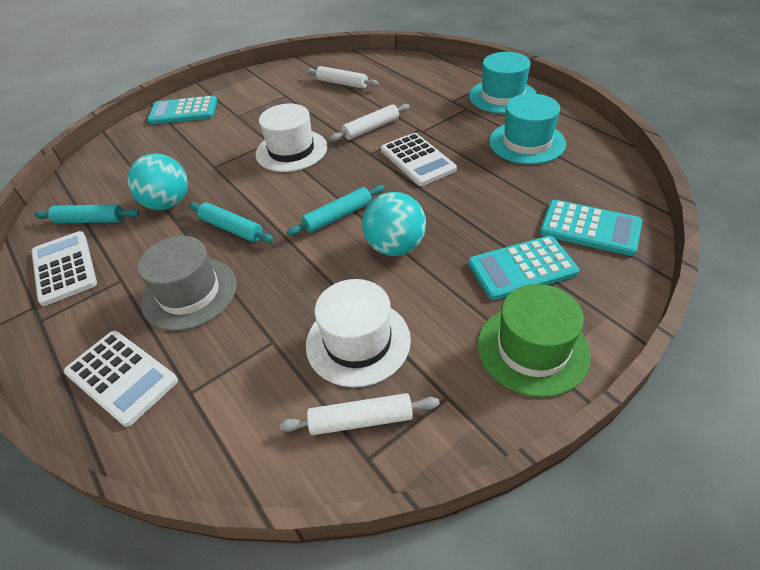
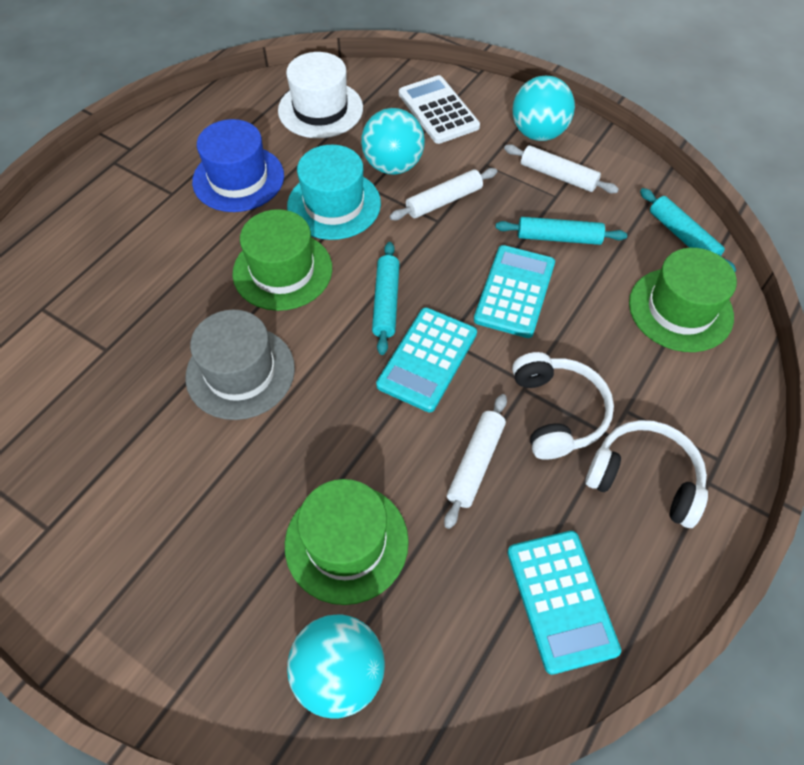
blue hat: 0 -> 1
green hat: 1 -> 3
turquoise ball: 2 -> 3
turquoise hat: 2 -> 1
white calculator: 3 -> 1
white hat: 2 -> 1
white headphones: 0 -> 2

